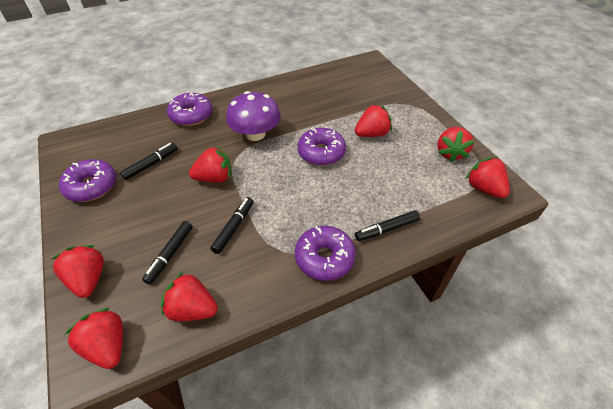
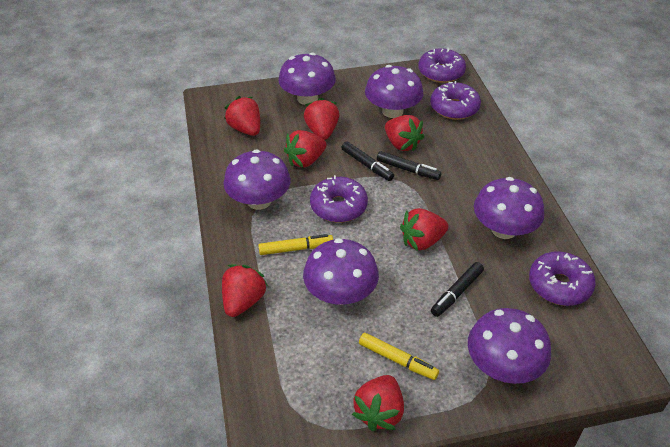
black marker: 4 -> 3
purple mushroom: 1 -> 6
yellow marker: 0 -> 2

